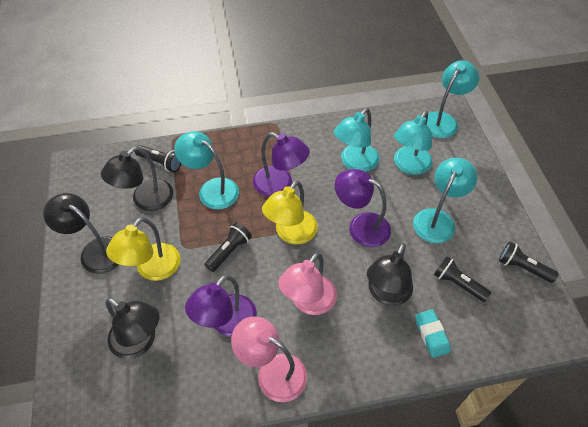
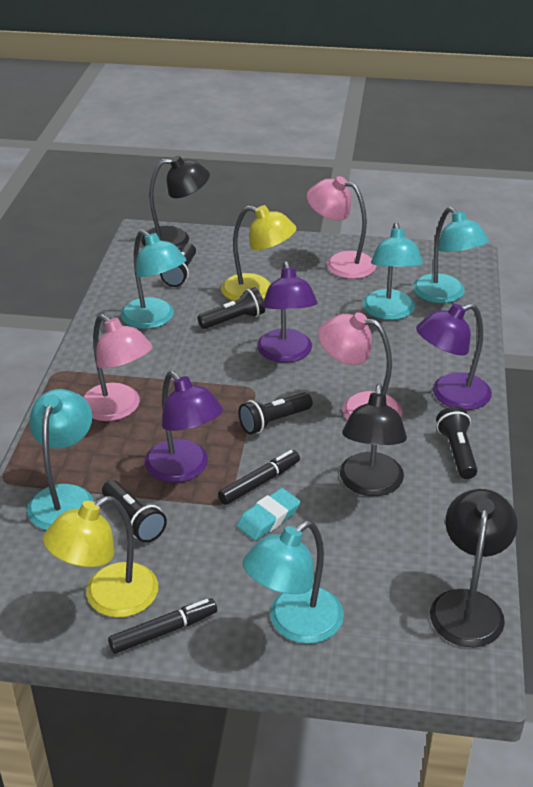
black flashlight: 4 -> 5
black lamp: 4 -> 3
black marker: 0 -> 2
pink lamp: 2 -> 3

